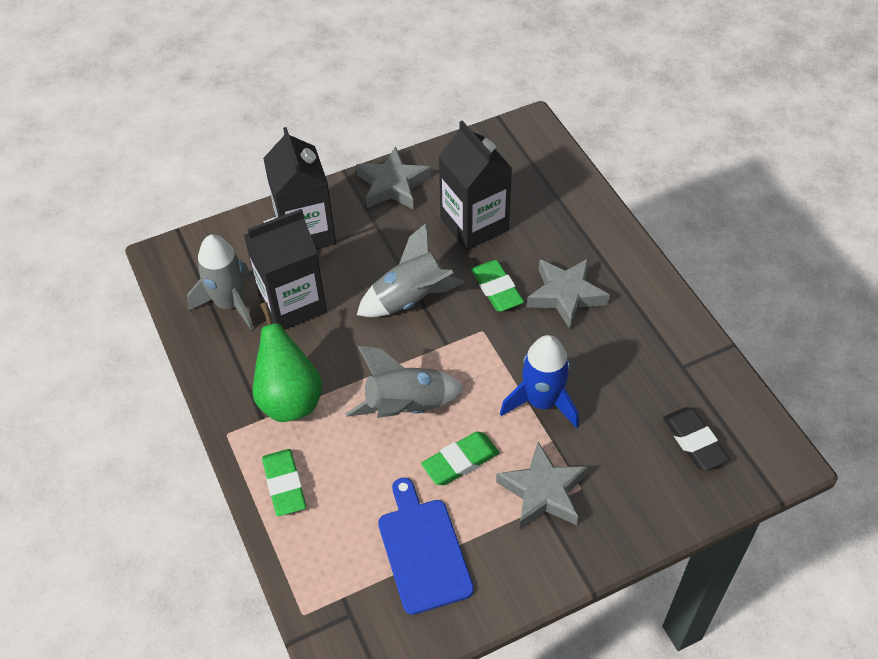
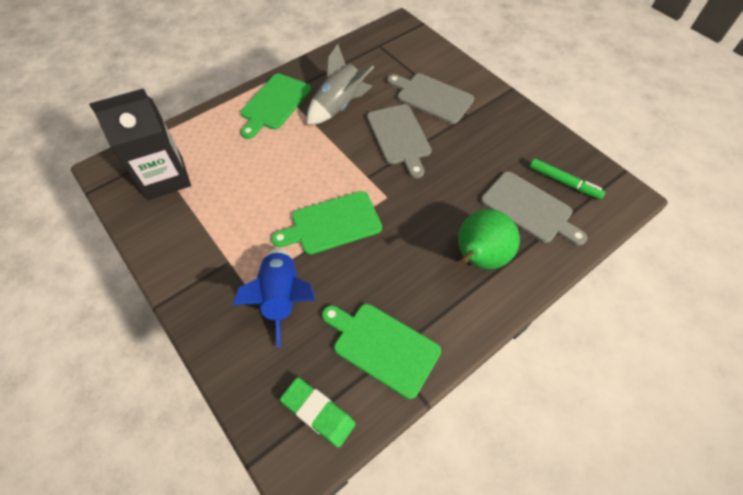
black carton: 3 -> 1
black eraser: 1 -> 0
blue cutting board: 1 -> 0
green cutting board: 0 -> 3
green eraser: 3 -> 1
green marker: 0 -> 1
grey cutting board: 0 -> 3
grey rocket: 3 -> 1
grey star: 3 -> 0

